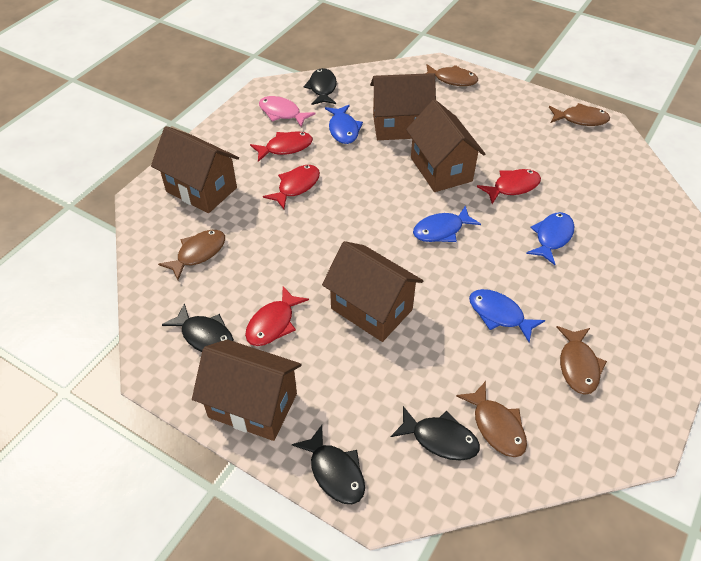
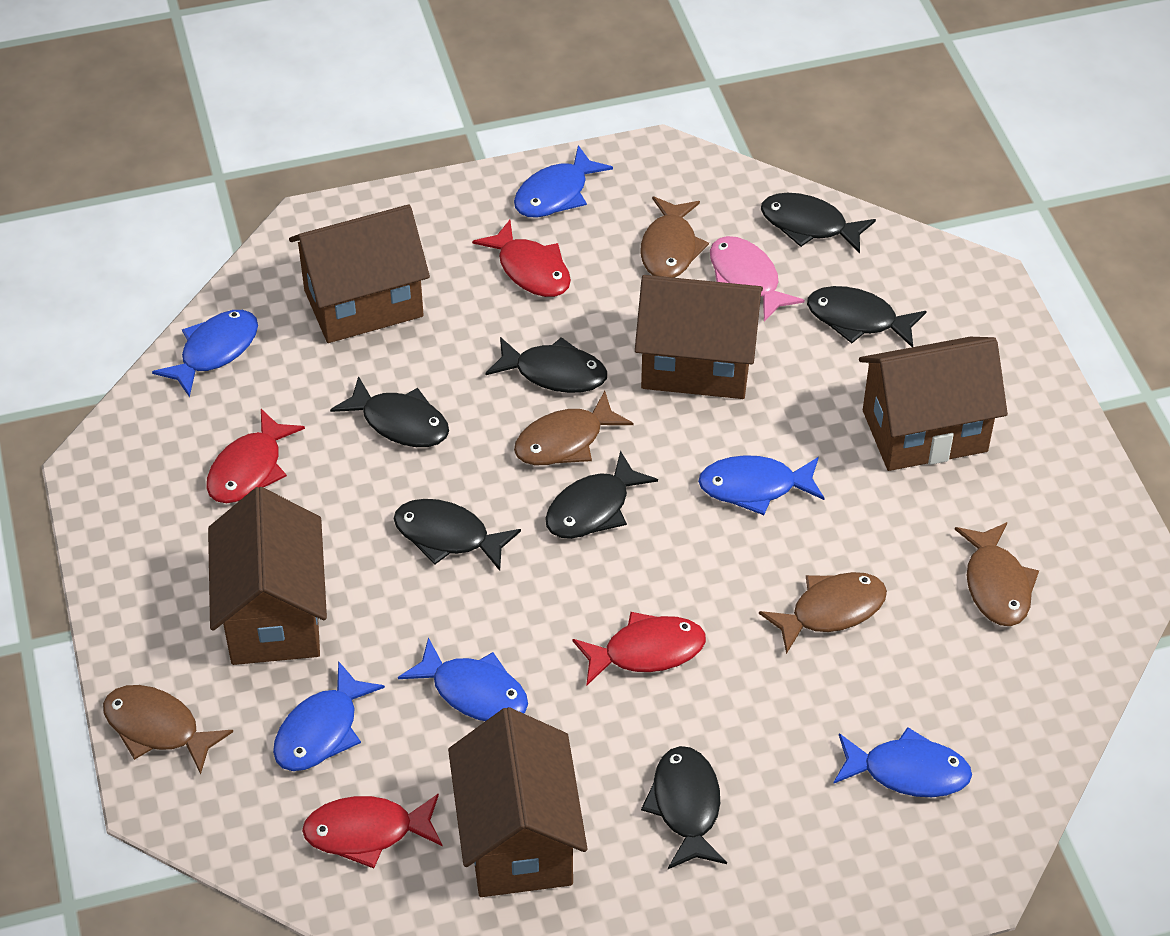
black fish: 4 -> 7
blue fish: 4 -> 6

